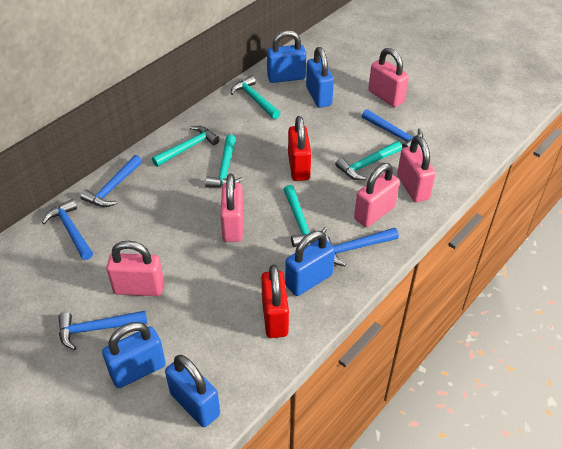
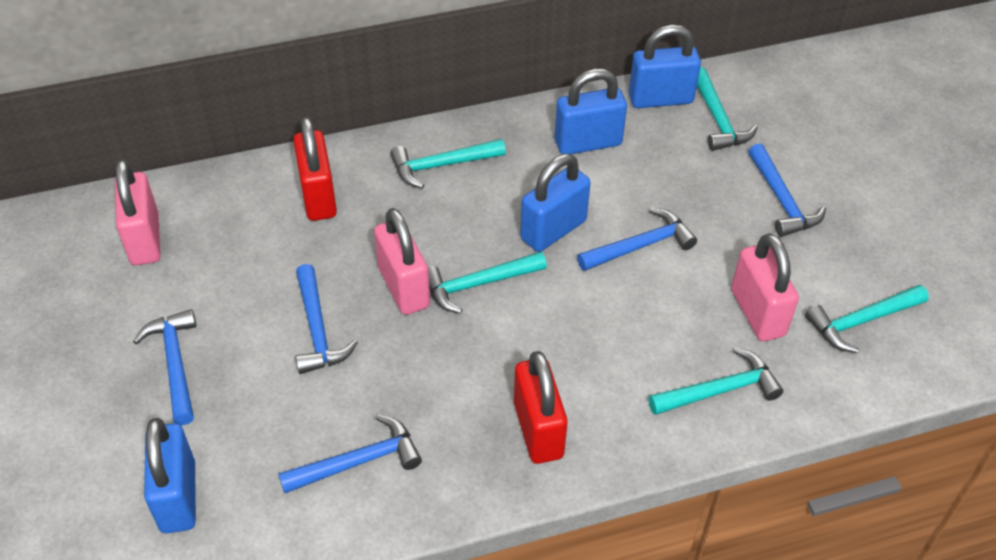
blue padlock: 5 -> 4
pink padlock: 5 -> 3

